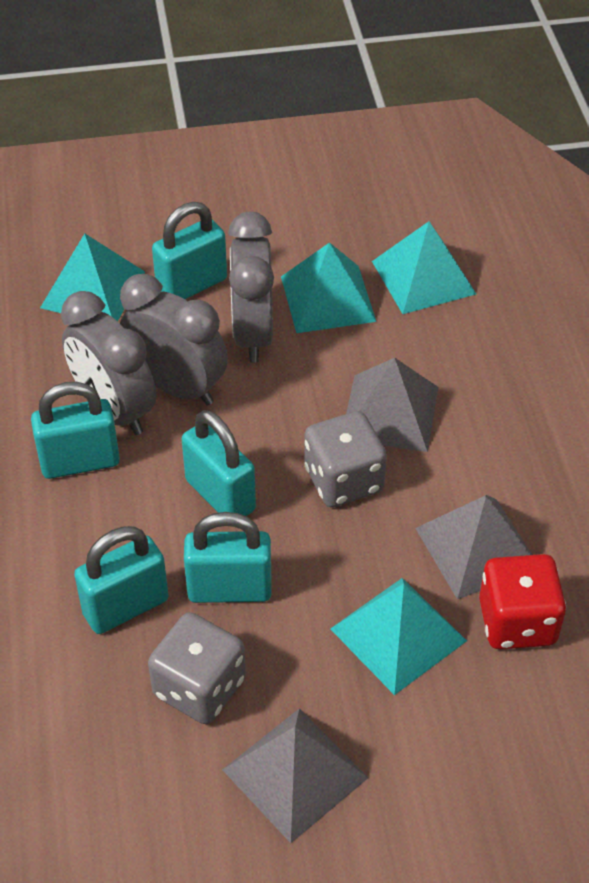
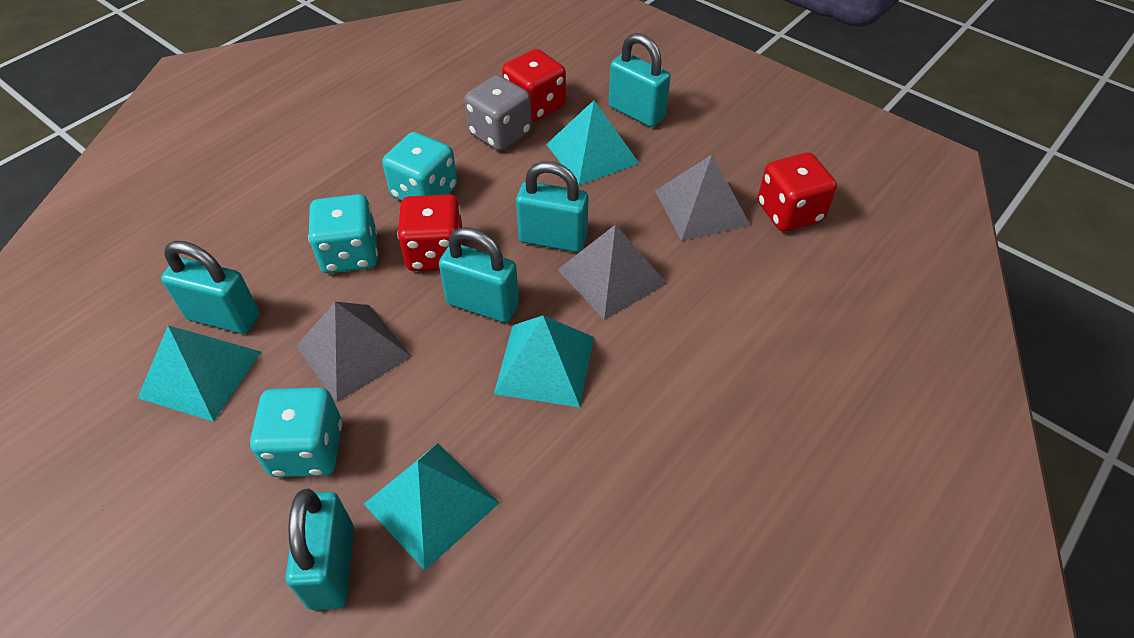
grey clock: 3 -> 0
grey dice: 2 -> 1
red dice: 1 -> 3
turquoise dice: 0 -> 3

